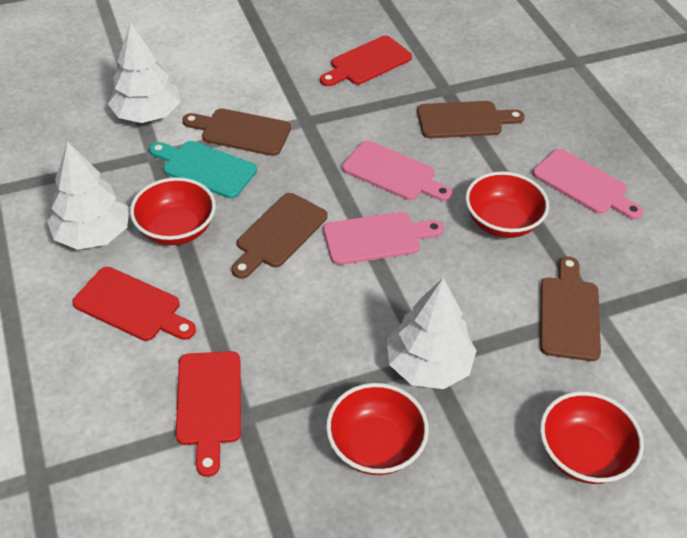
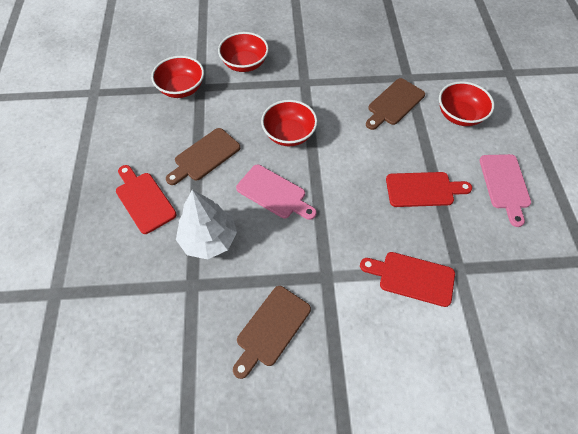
brown cutting board: 4 -> 3
pink cutting board: 3 -> 2
turquoise cutting board: 1 -> 0
white tree: 3 -> 1

